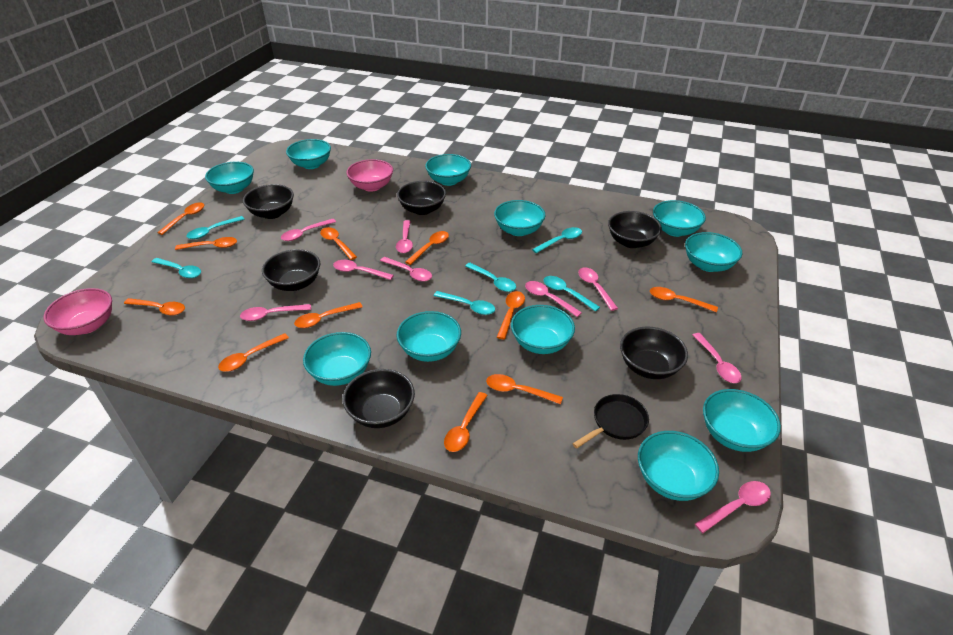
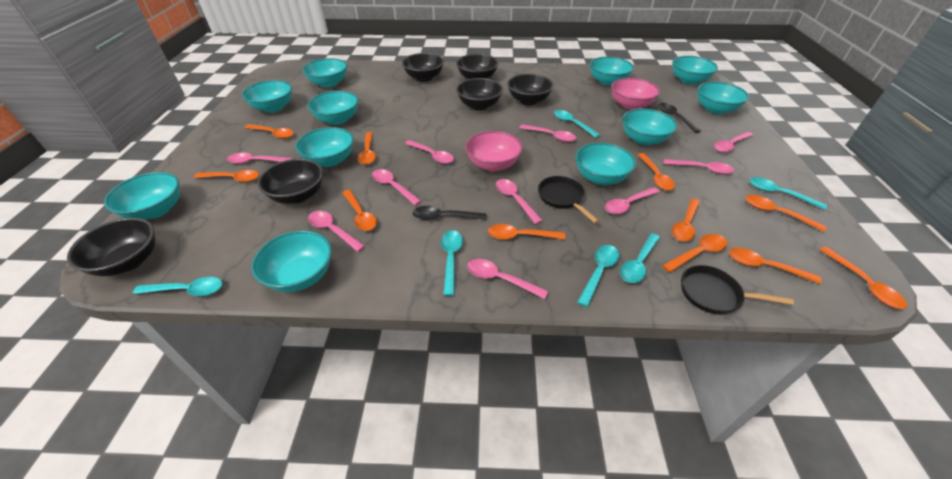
black pan: 1 -> 2
black spoon: 0 -> 2
pink spoon: 9 -> 10

